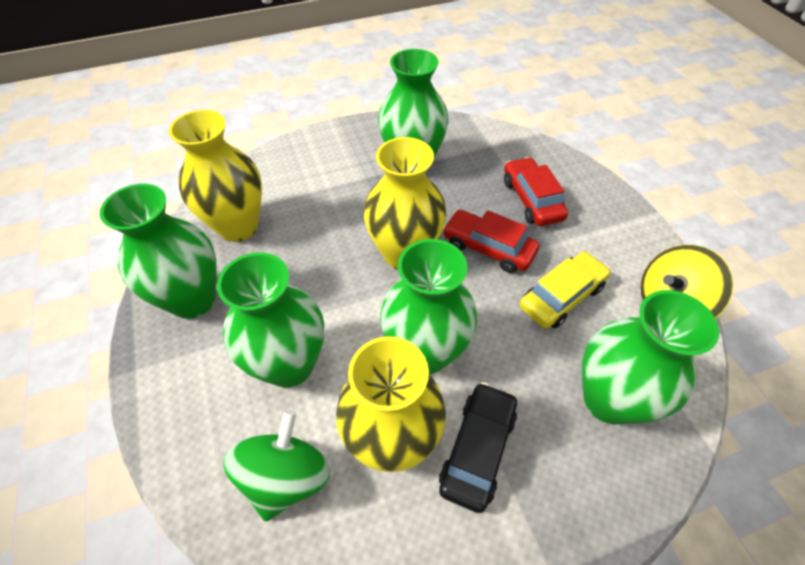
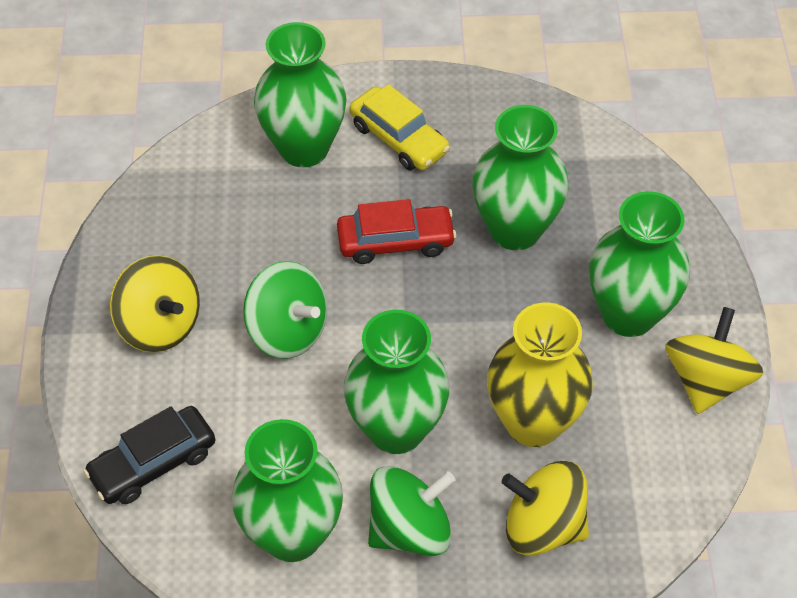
green spinning top: 1 -> 2
red car: 2 -> 1
yellow spinning top: 1 -> 3
yellow vase: 3 -> 1

